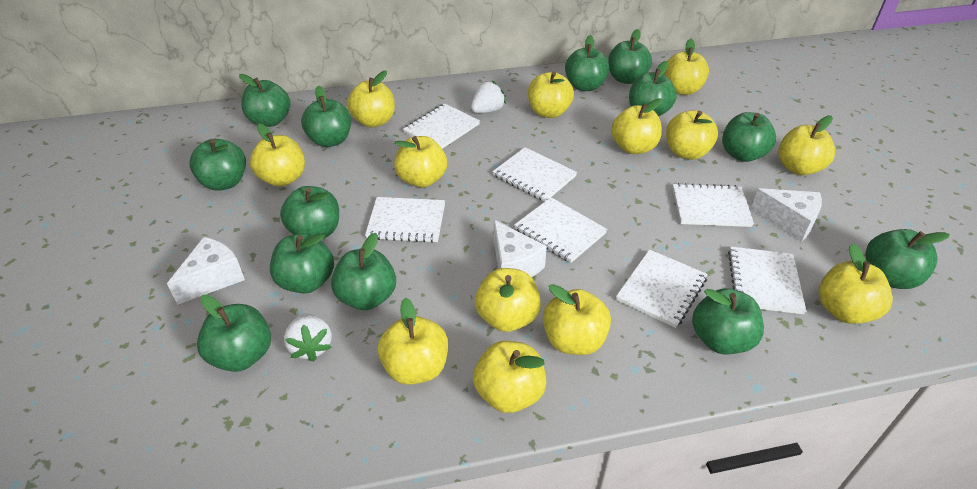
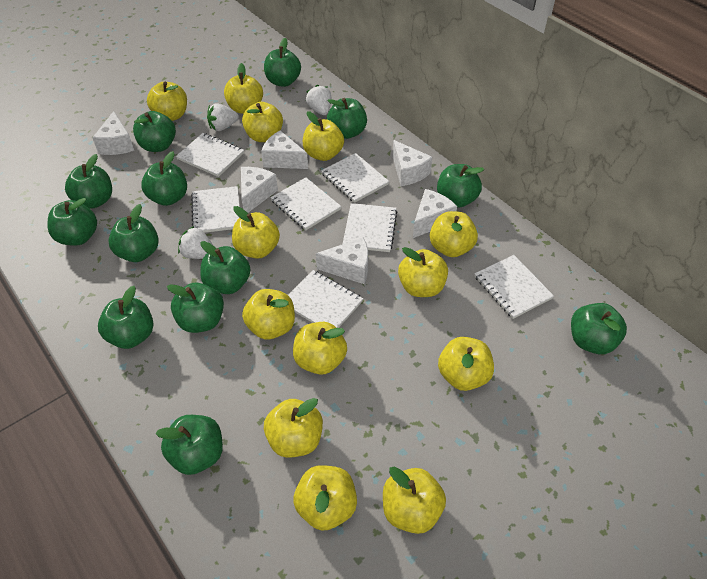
white cheese: 3 -> 6
white strawberry: 2 -> 3

